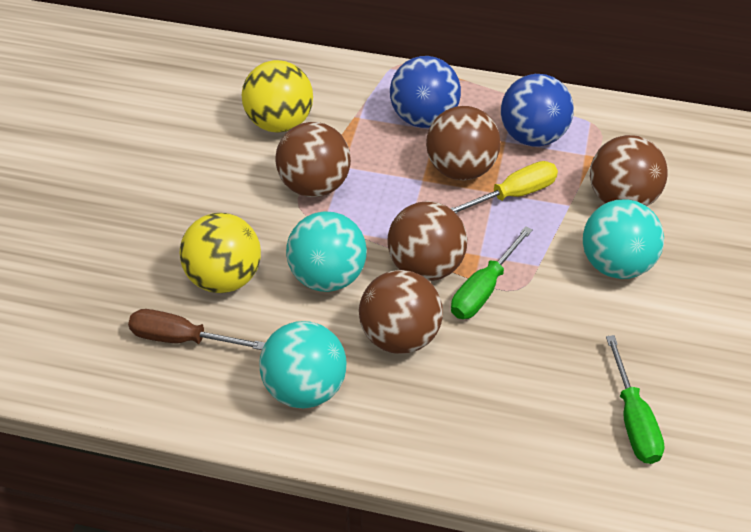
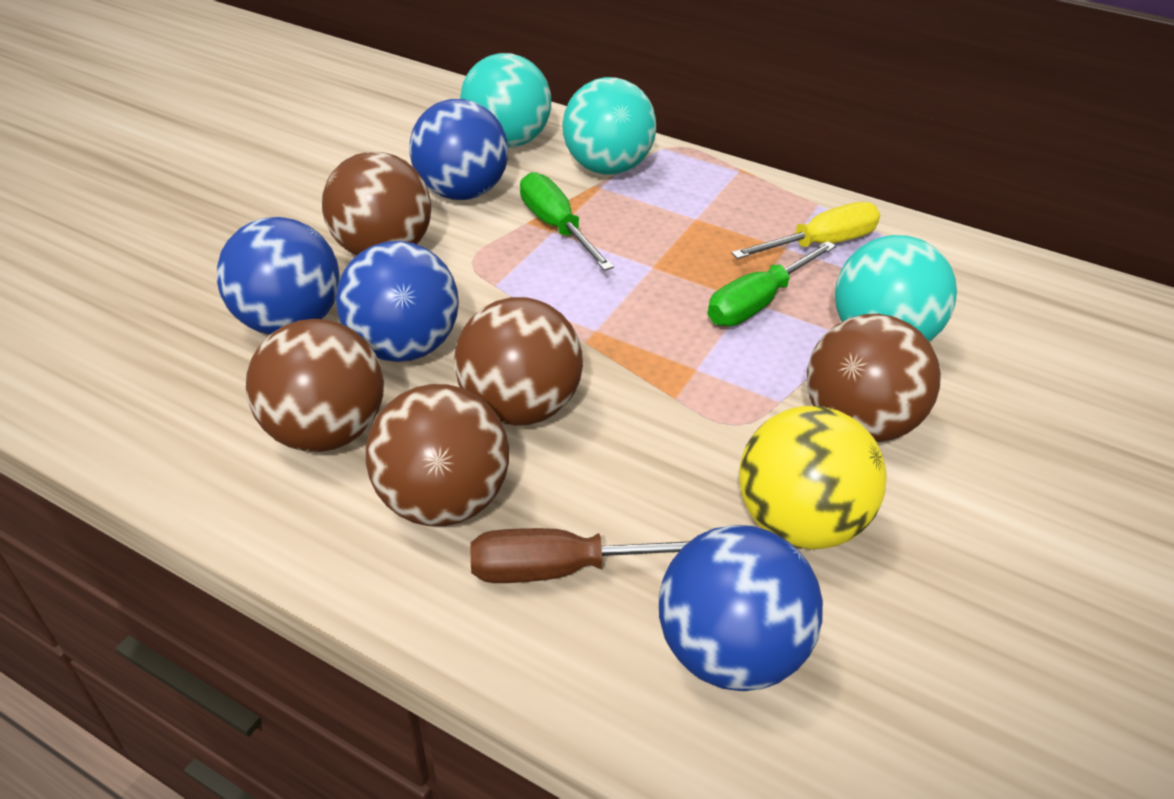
blue ball: 2 -> 4
yellow ball: 2 -> 1

